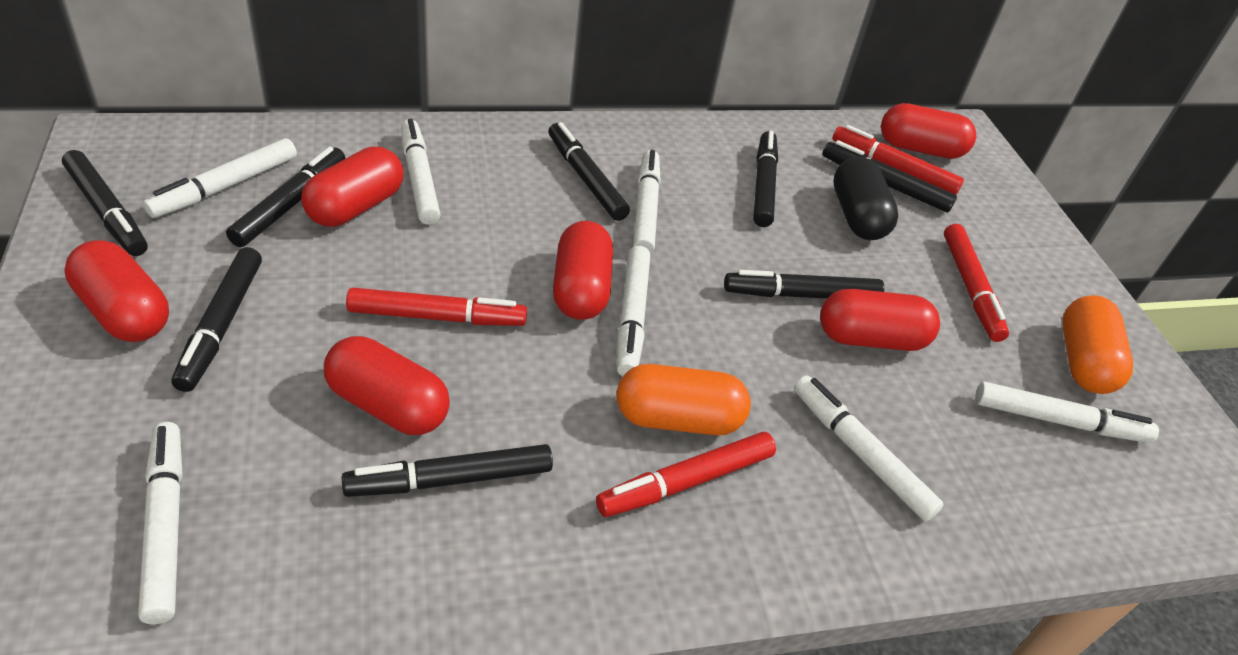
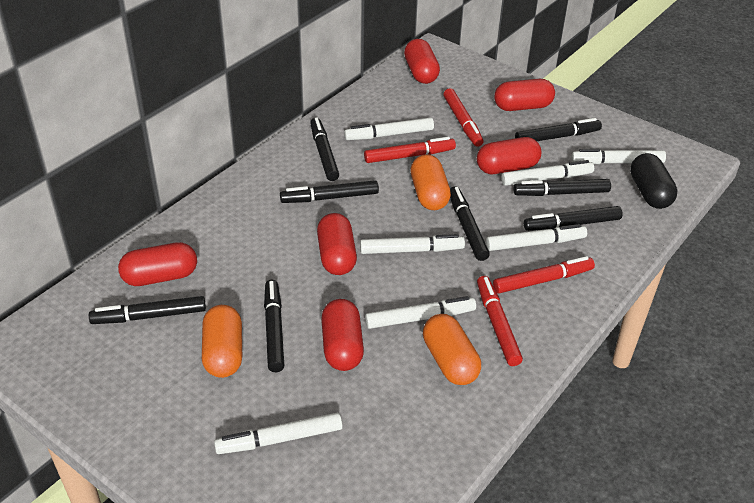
orange capsule: 2 -> 3

